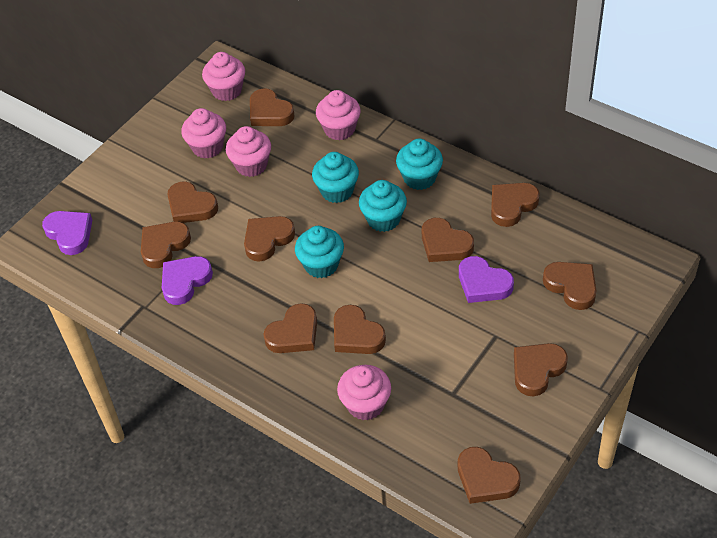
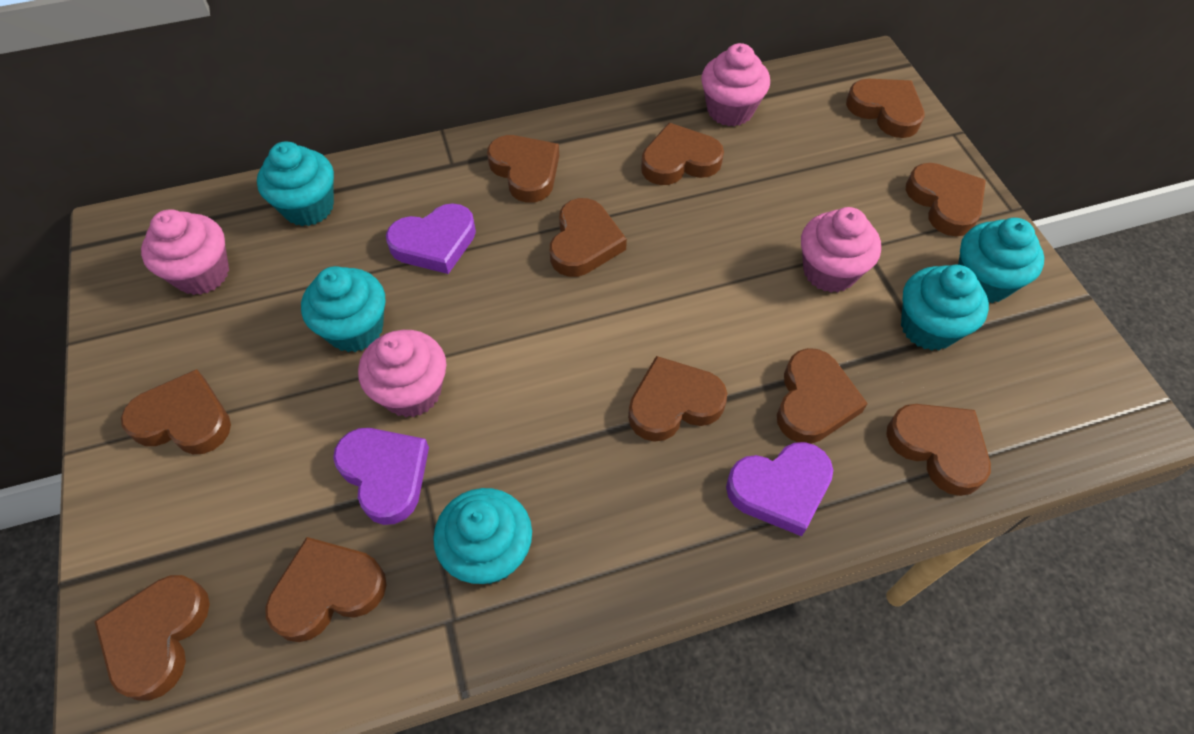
pink cupcake: 5 -> 4
turquoise cupcake: 4 -> 5

